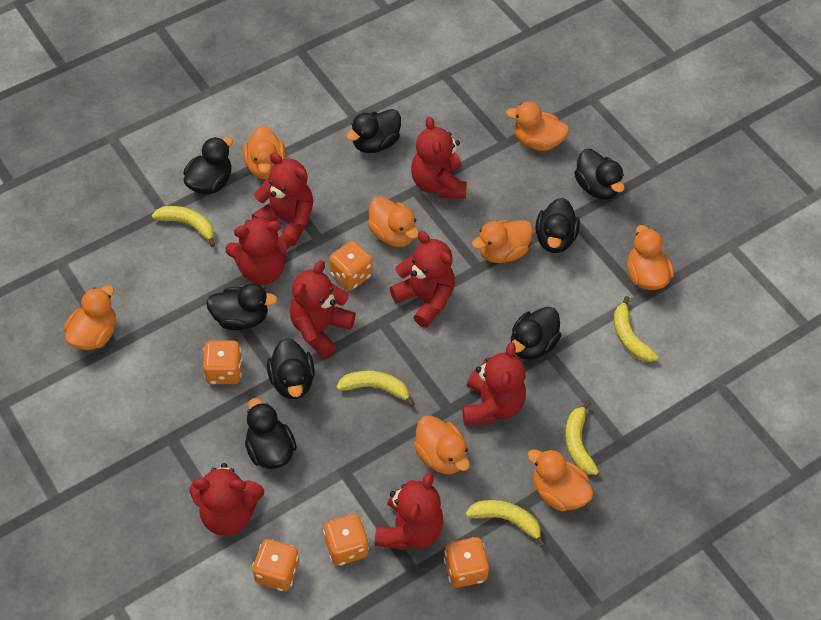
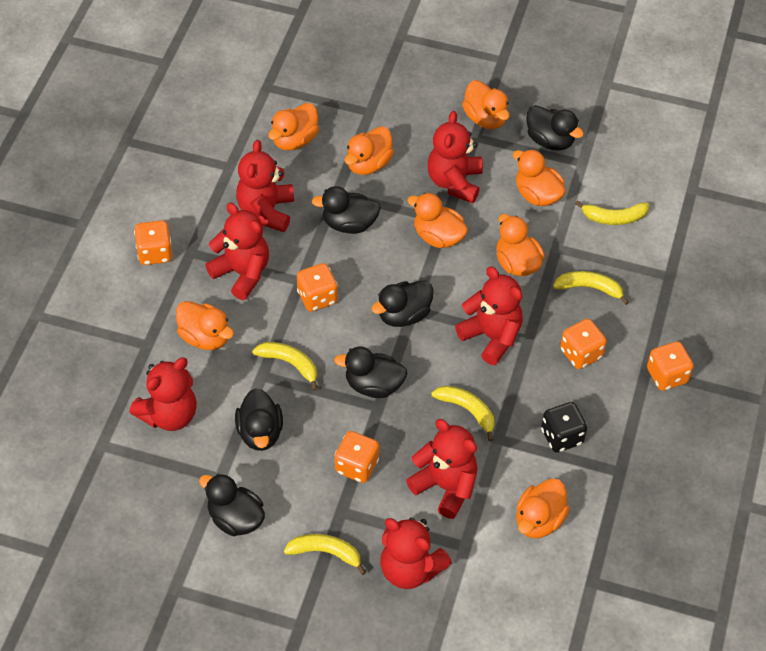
black dice: 0 -> 1
black duck: 8 -> 6
red teddy bear: 8 -> 7

